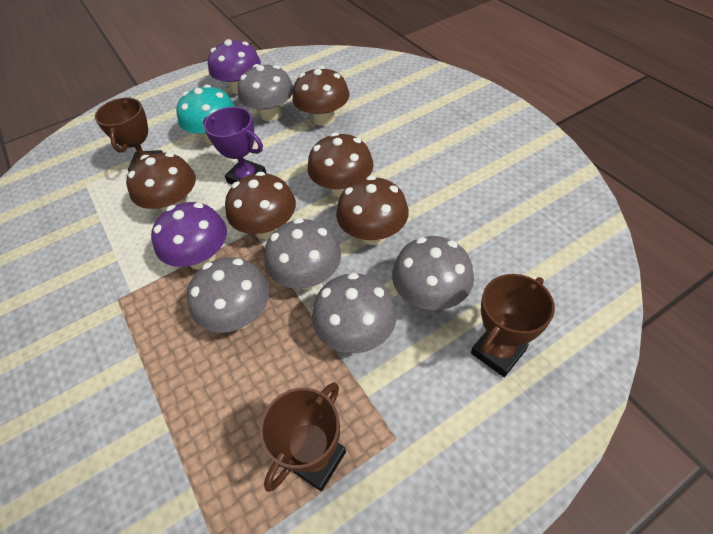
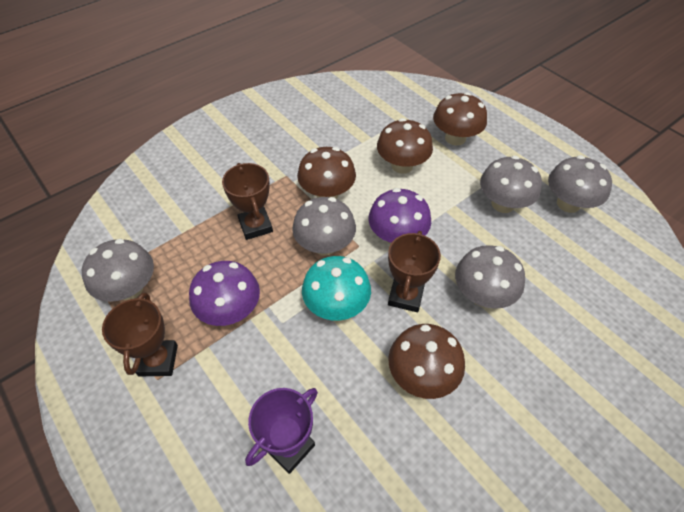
brown mushroom: 5 -> 4

